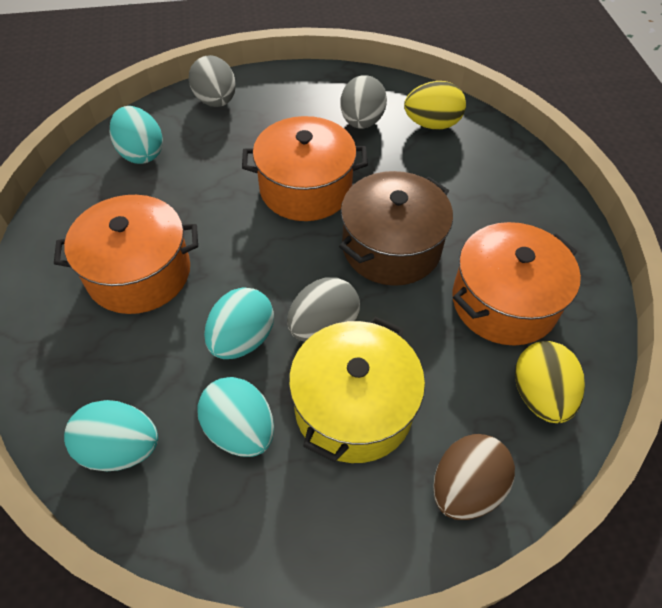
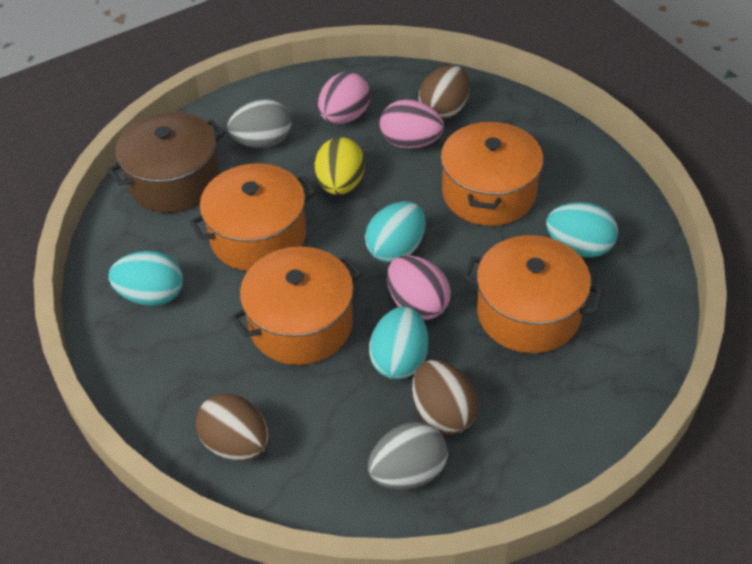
brown egg: 1 -> 3
grey egg: 3 -> 2
orange pot: 3 -> 4
pink egg: 0 -> 3
yellow egg: 2 -> 1
yellow pot: 1 -> 0

